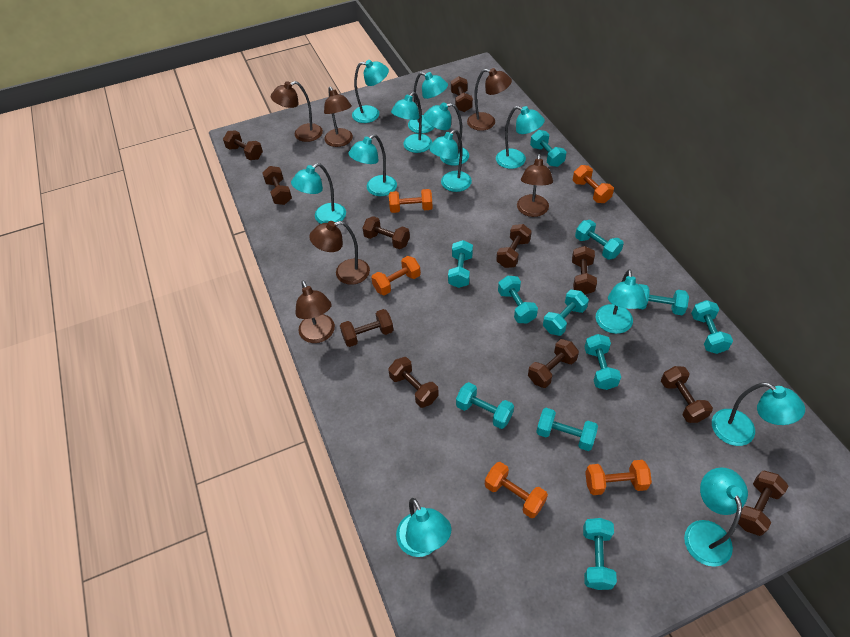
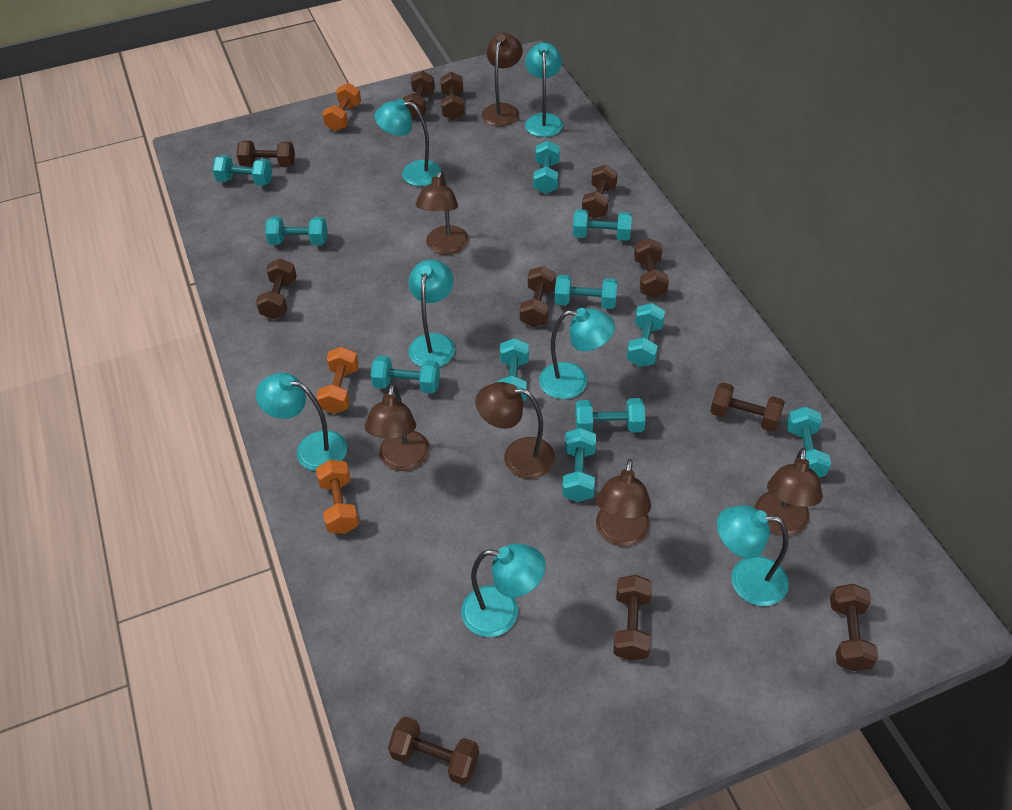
orange dumbbell: 5 -> 3
turquoise lamp: 12 -> 7

